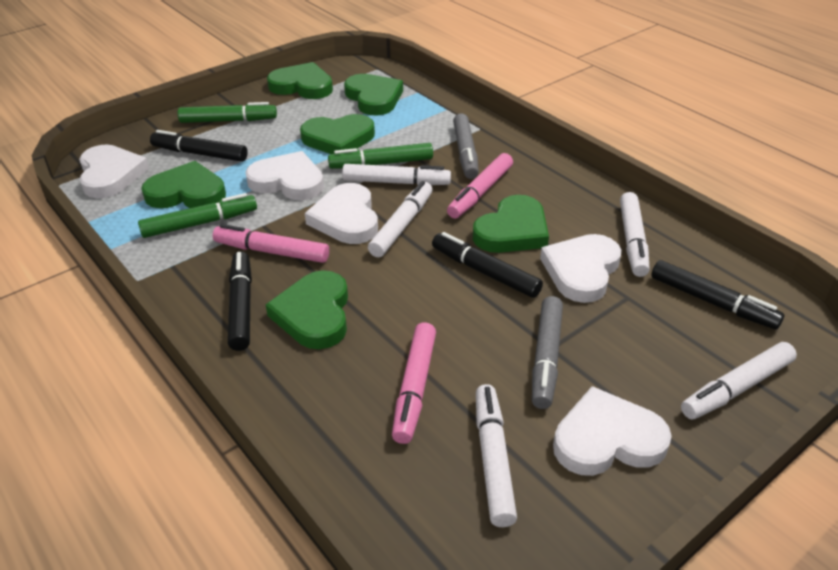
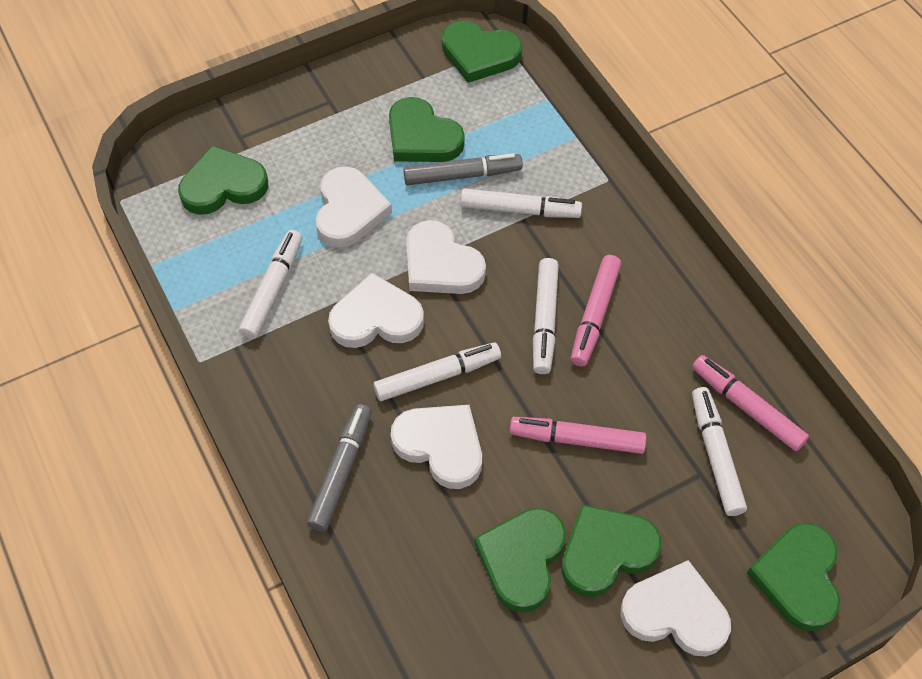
black marker: 4 -> 0
green marker: 3 -> 0

